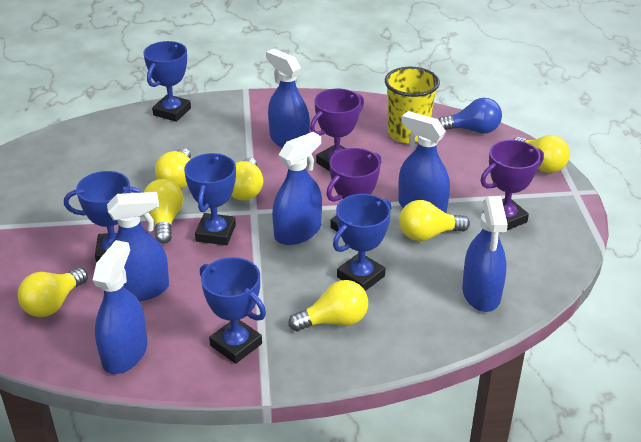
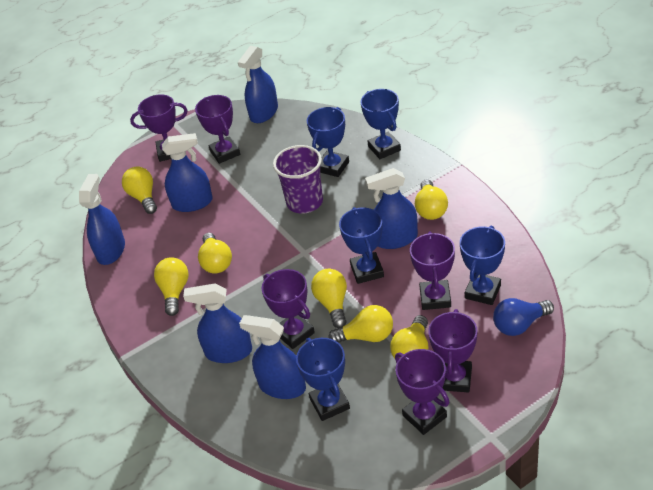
purple cup: 0 -> 1
purple trophy: 3 -> 6
yellow cup: 1 -> 0

